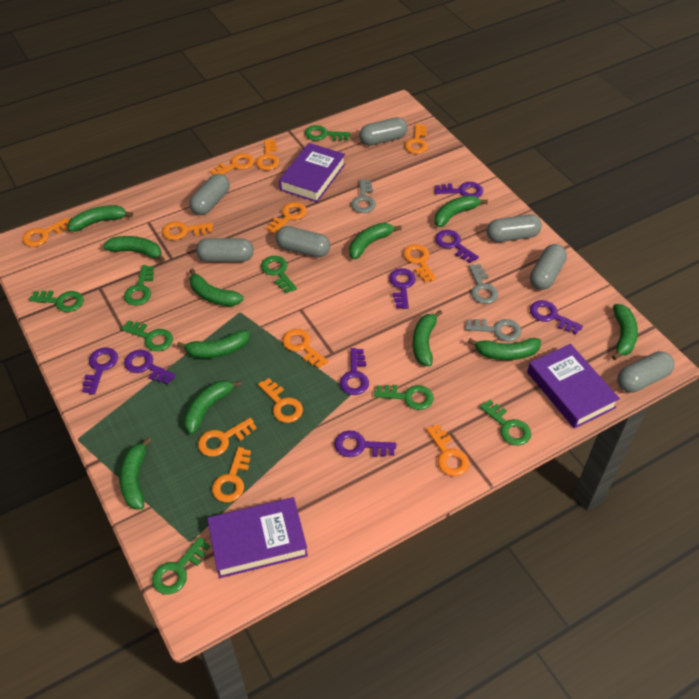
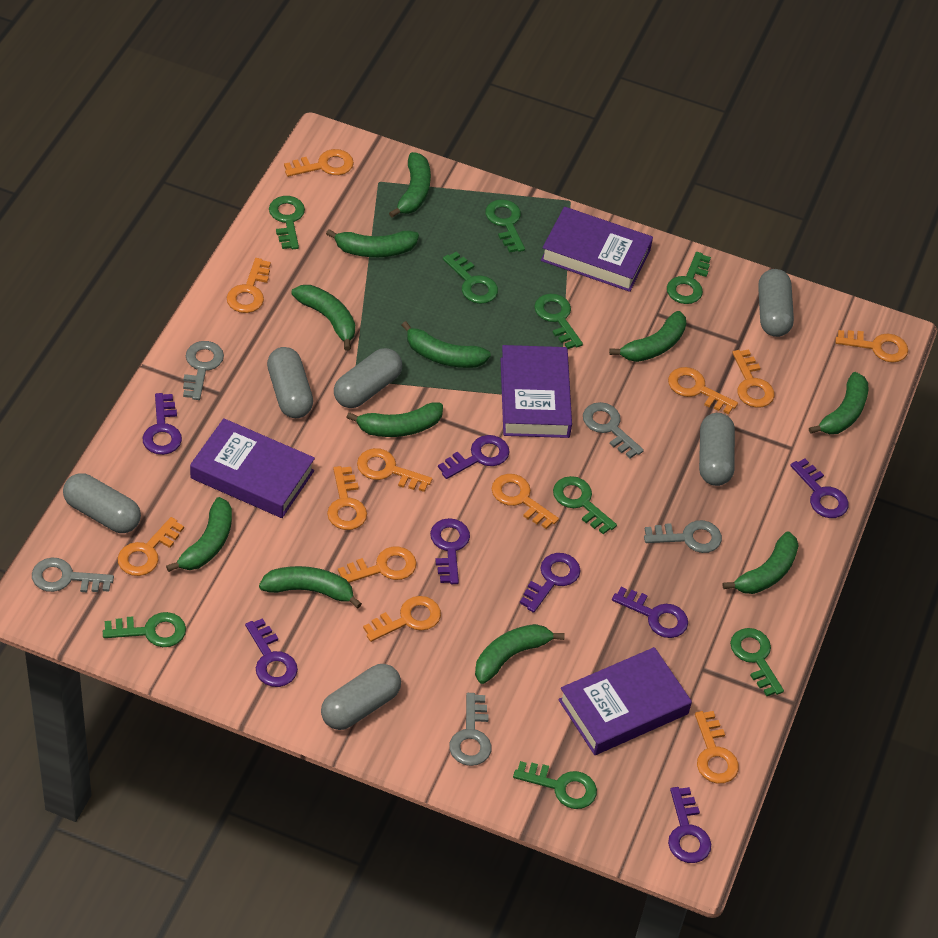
green key: 8 -> 9
grey capsule: 7 -> 6
grey key: 3 -> 5
purple book: 3 -> 4

